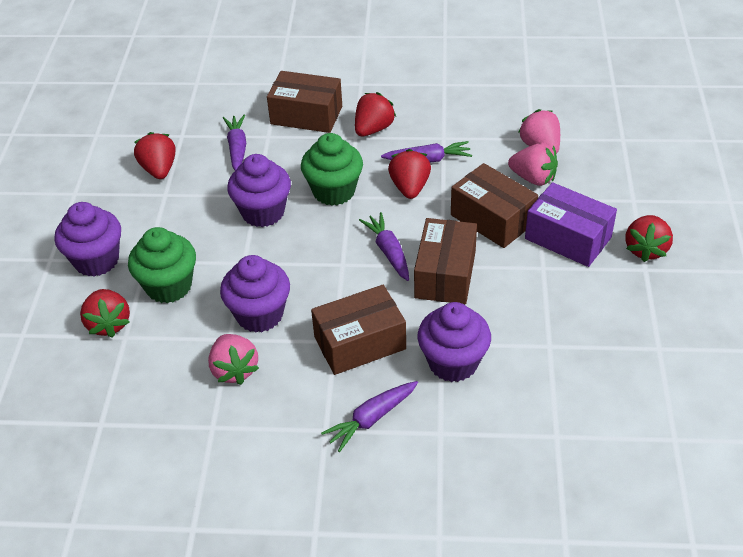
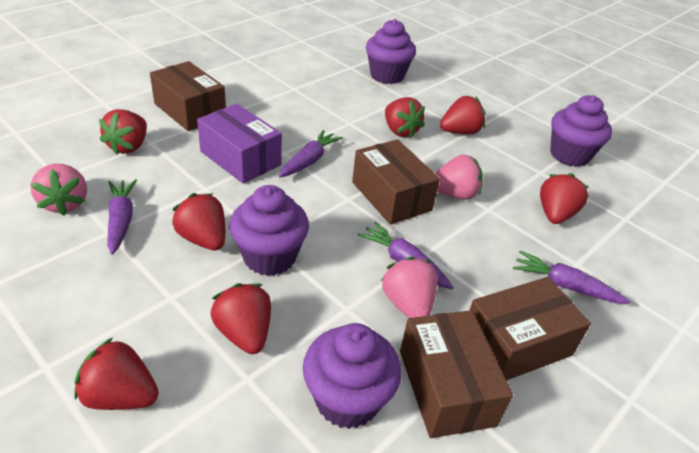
green cupcake: 2 -> 0
red strawberry: 5 -> 7

